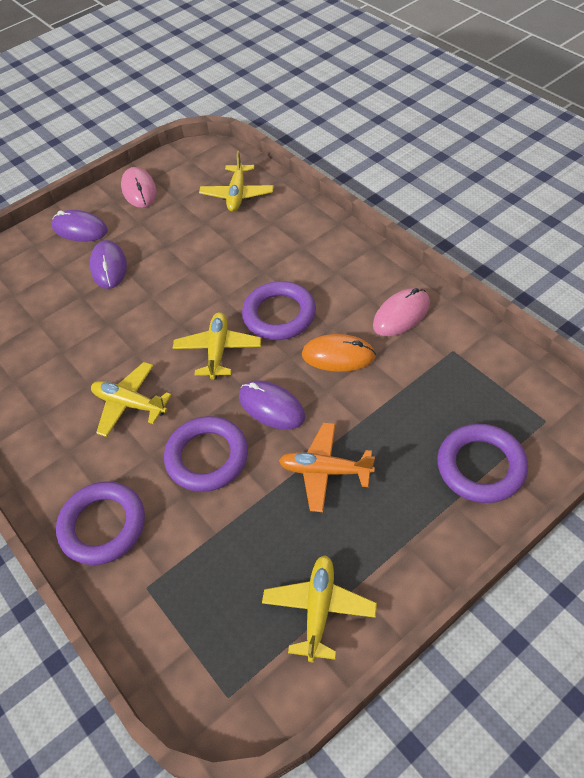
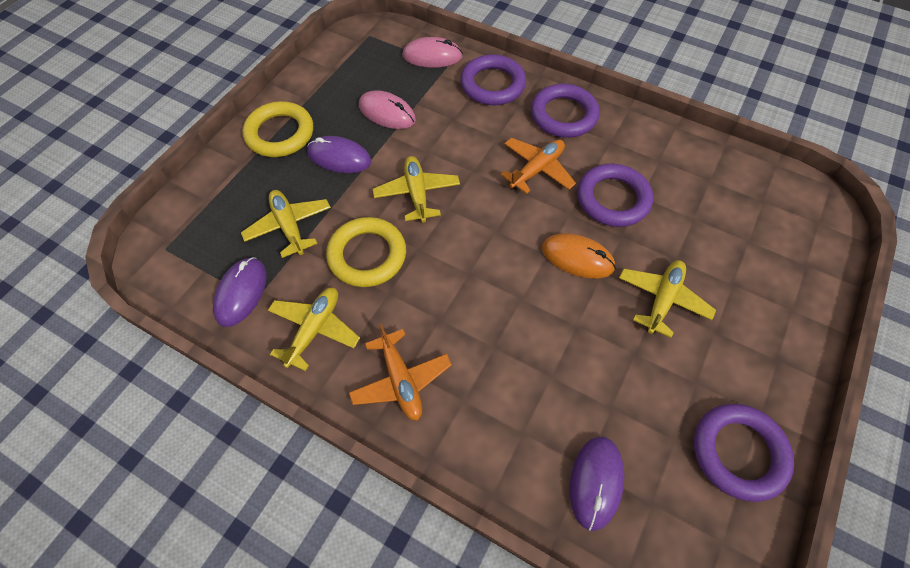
orange plane: 1 -> 2
yellow ring: 0 -> 2

